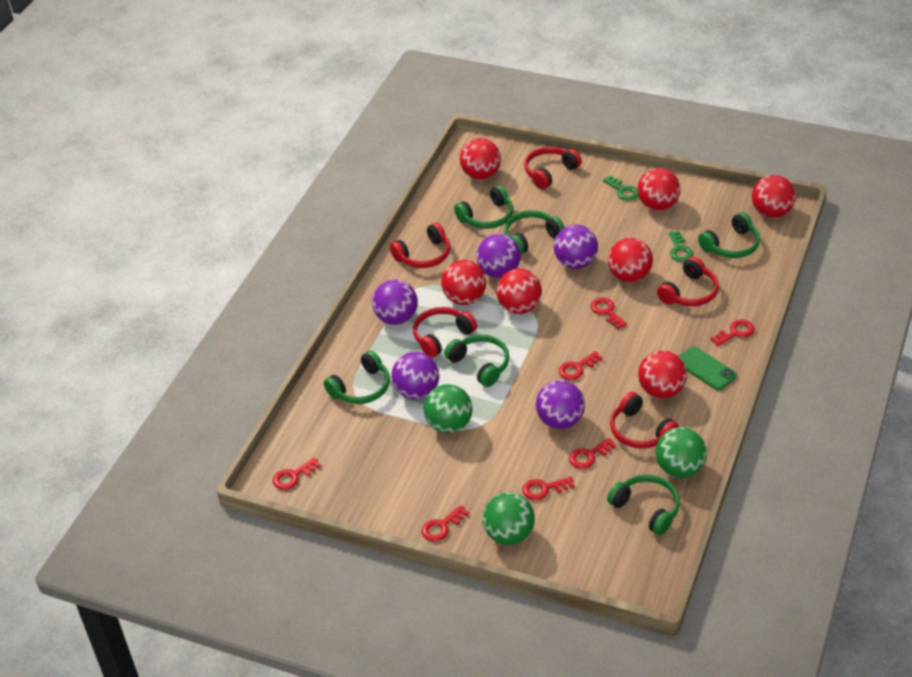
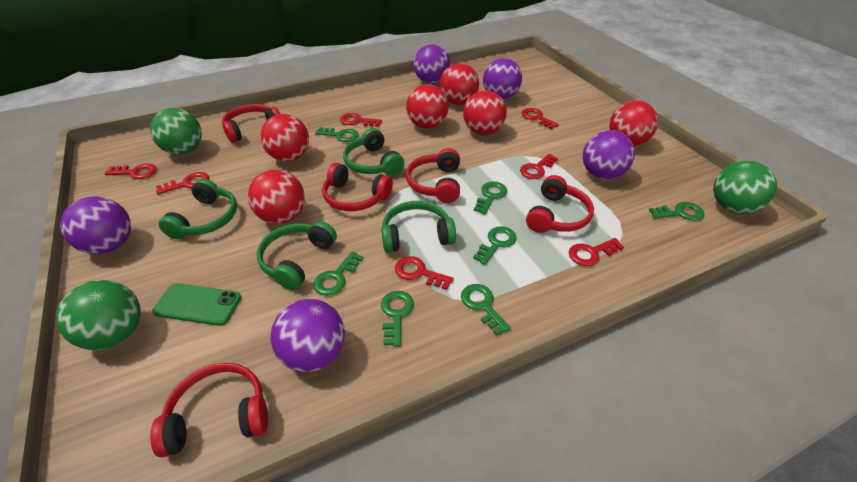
green headphones: 6 -> 4
green key: 2 -> 7
red ball: 7 -> 6

